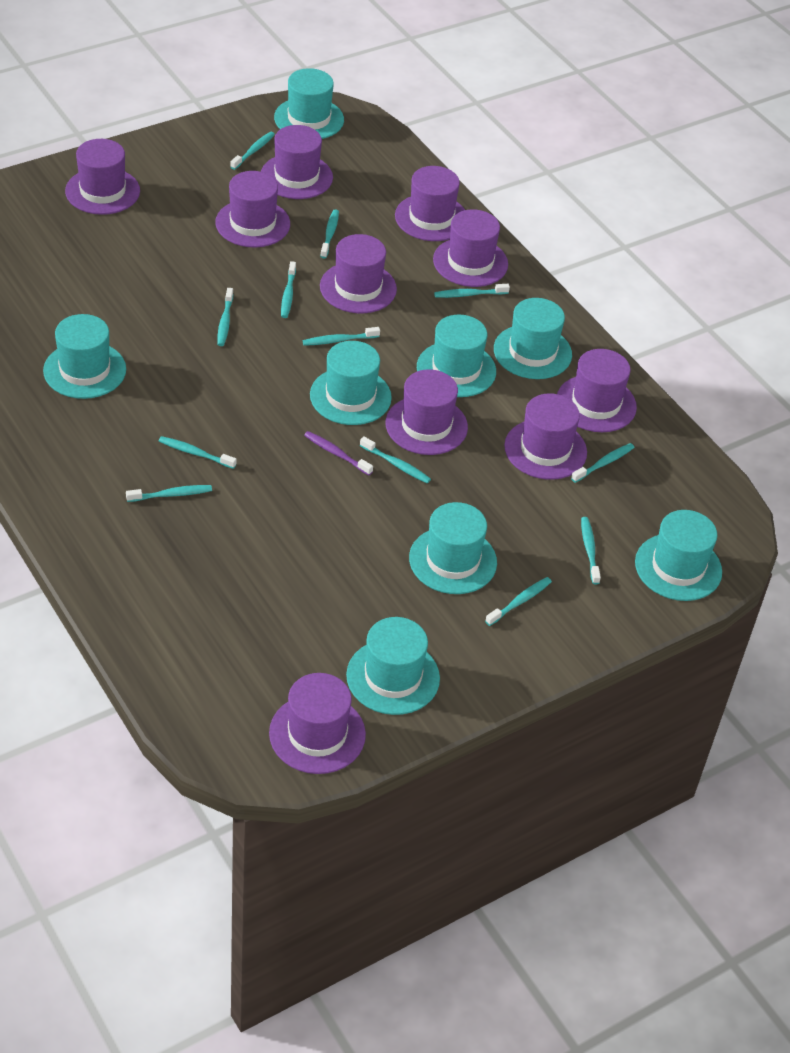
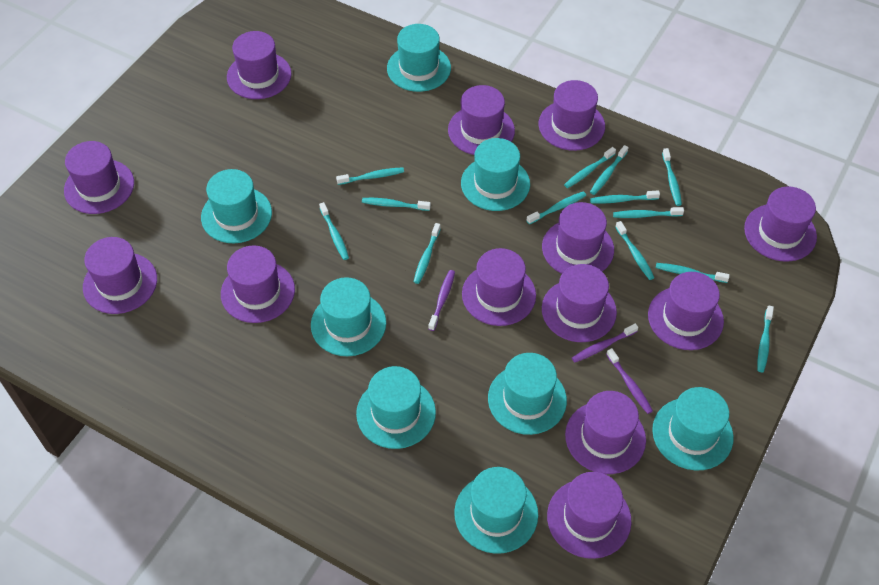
purple hat: 10 -> 13
purple toothbrush: 1 -> 3
turquoise toothbrush: 12 -> 13

